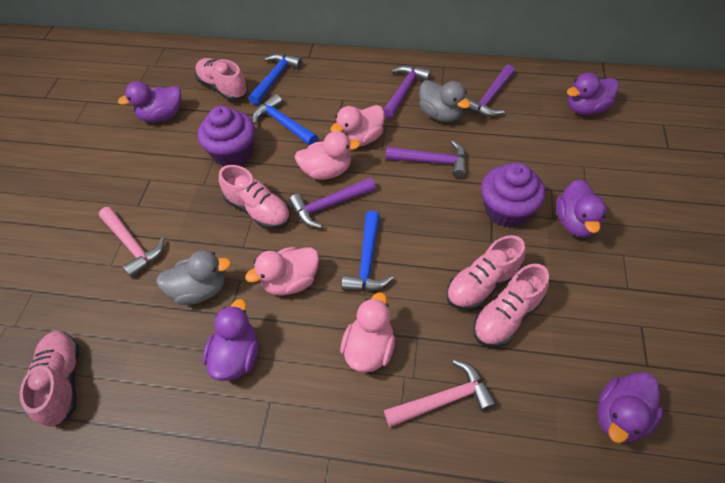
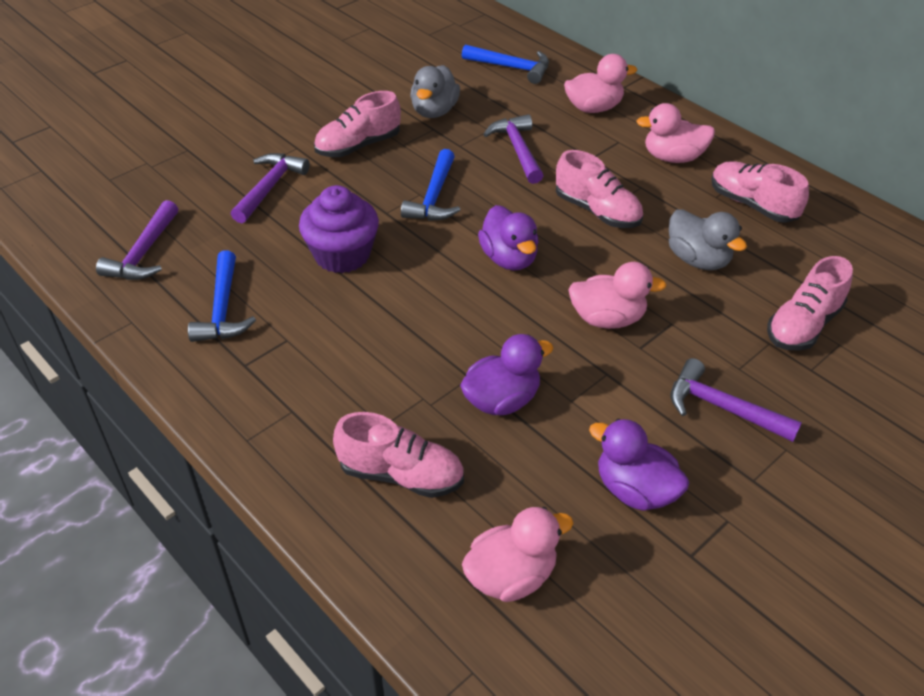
pink hammer: 2 -> 0
purple cupcake: 2 -> 1
purple duck: 5 -> 3

